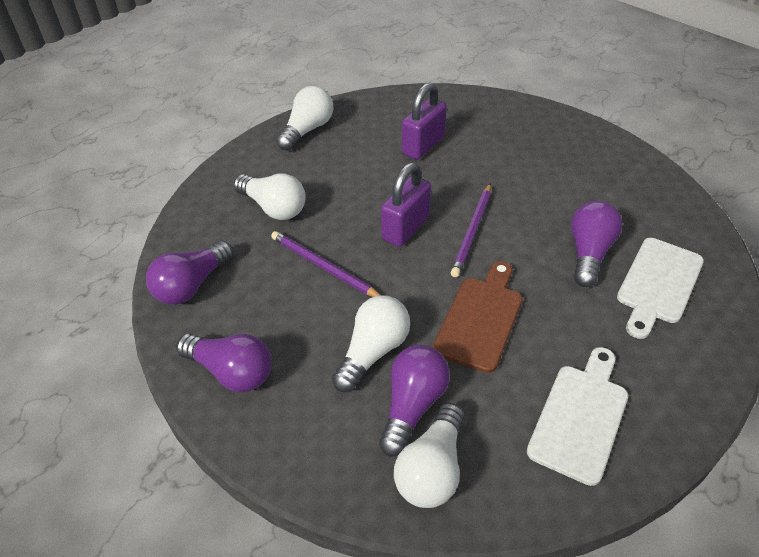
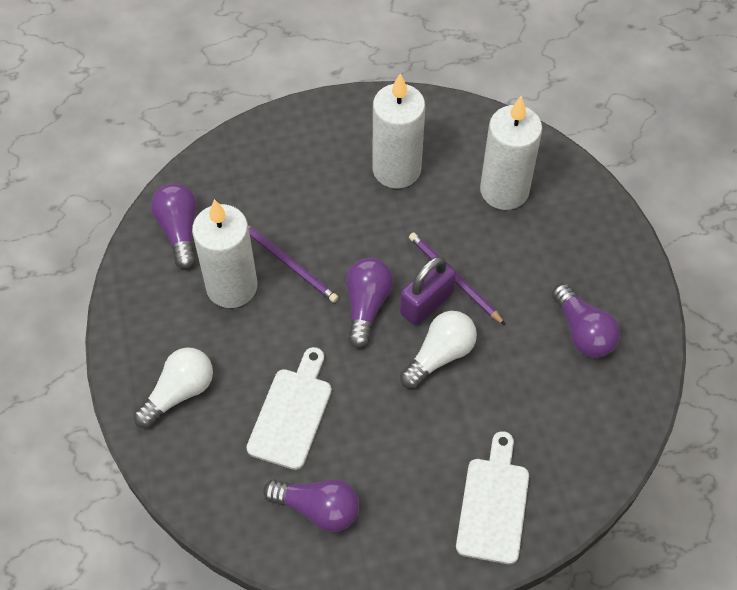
brown cutting board: 1 -> 0
purple padlock: 2 -> 1
white candle: 0 -> 3
white light bulb: 4 -> 2

